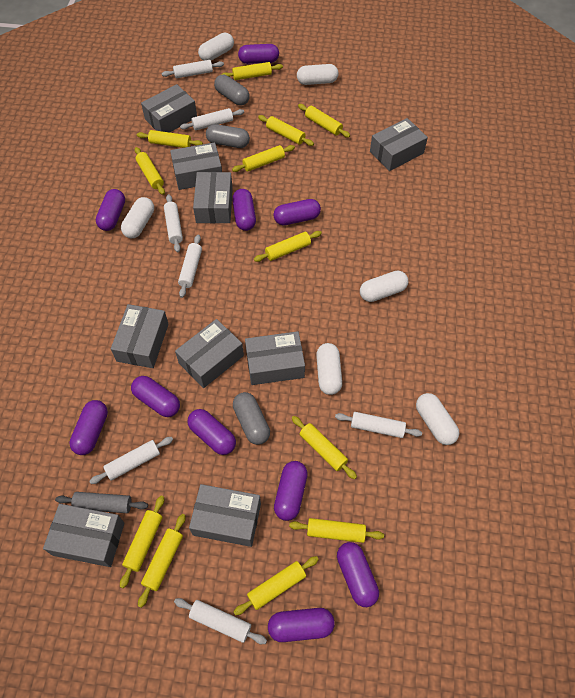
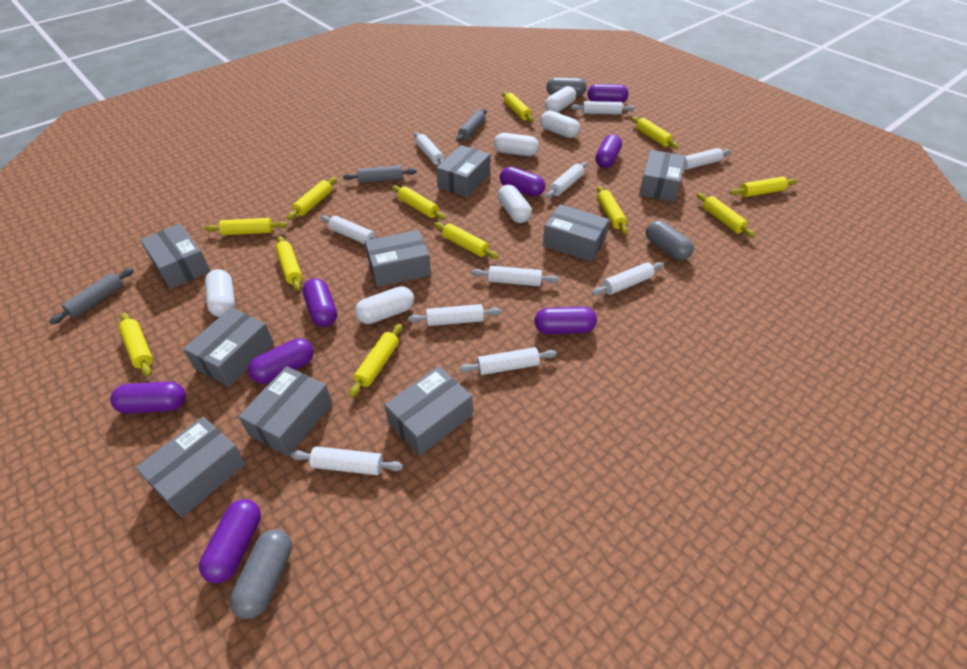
grey rolling pin: 1 -> 3
purple capsule: 10 -> 8
white rolling pin: 7 -> 10

